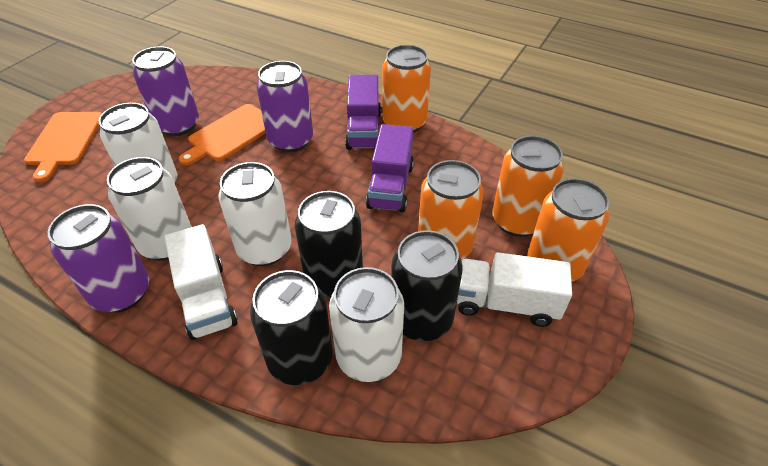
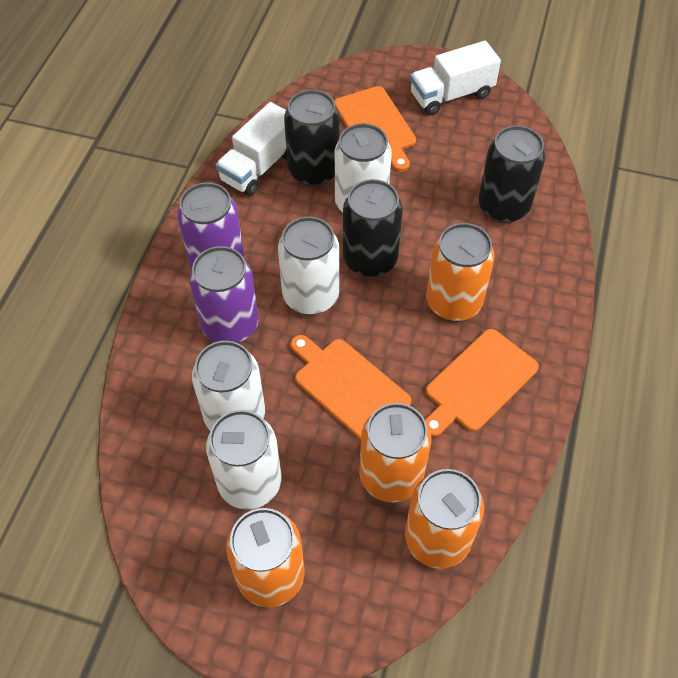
orange cutting board: 2 -> 3
purple can: 3 -> 2
purple truck: 2 -> 0

